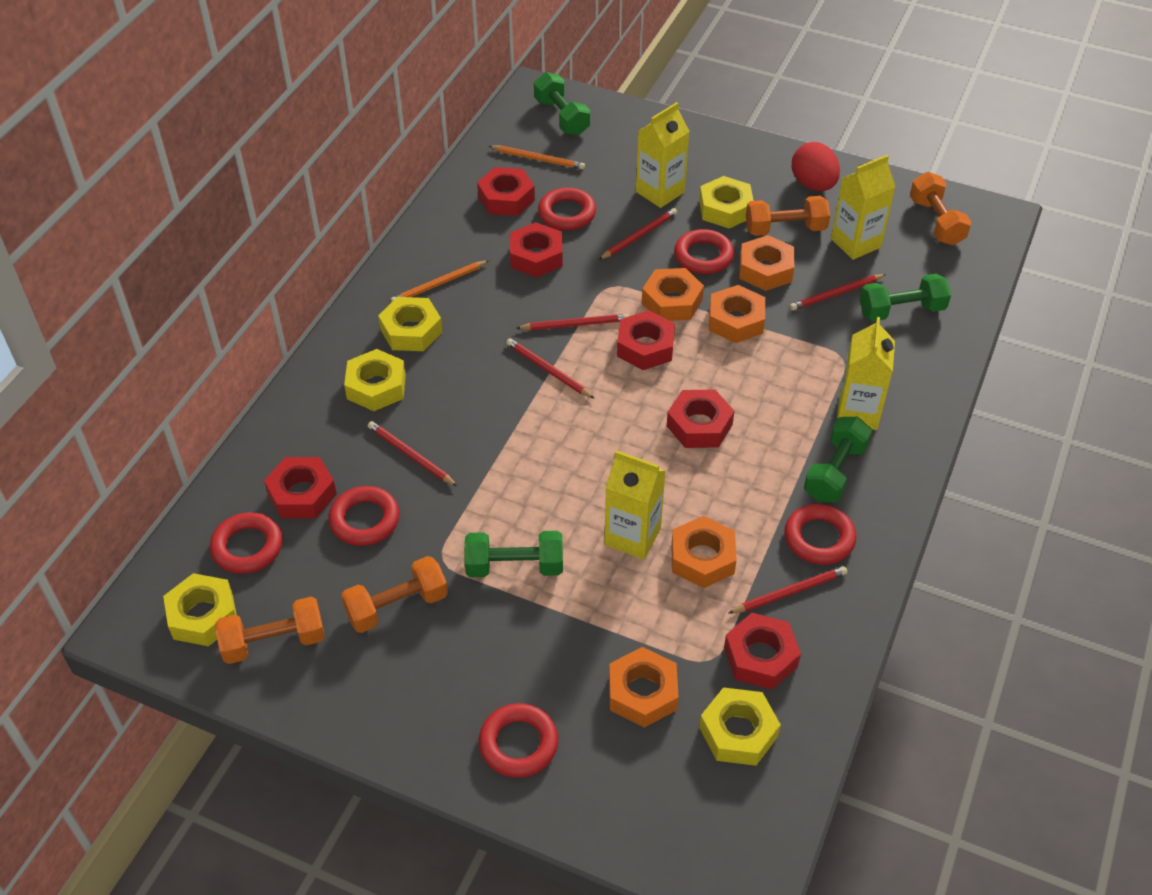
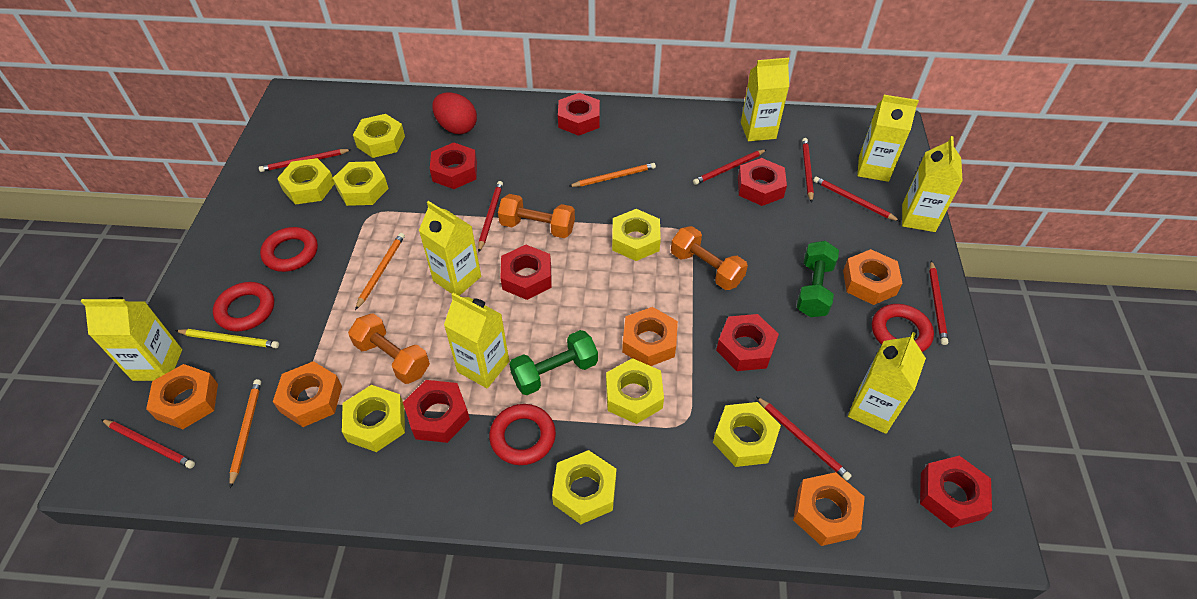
green dumbbell: 4 -> 2
orange dumbbell: 4 -> 3
orange pencil: 2 -> 3
red nut: 6 -> 7
red pencil: 6 -> 8
red ring: 6 -> 4
yellow carton: 4 -> 7
yellow nut: 5 -> 8
yellow pencil: 0 -> 1

